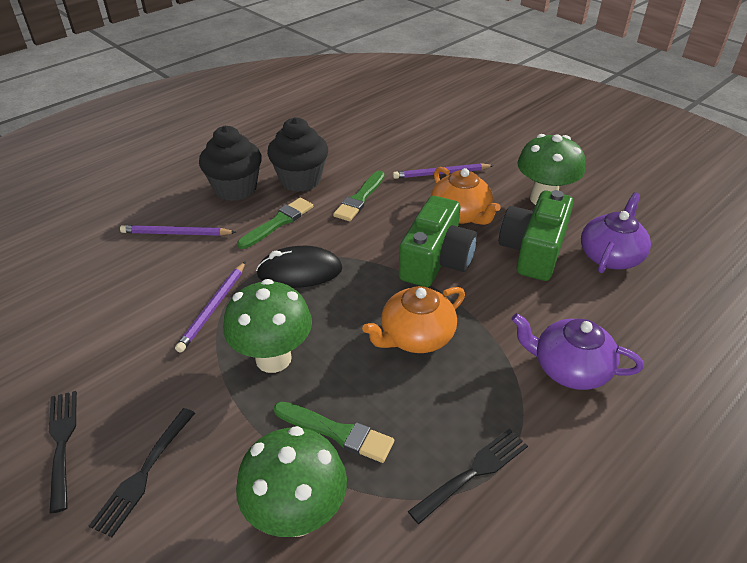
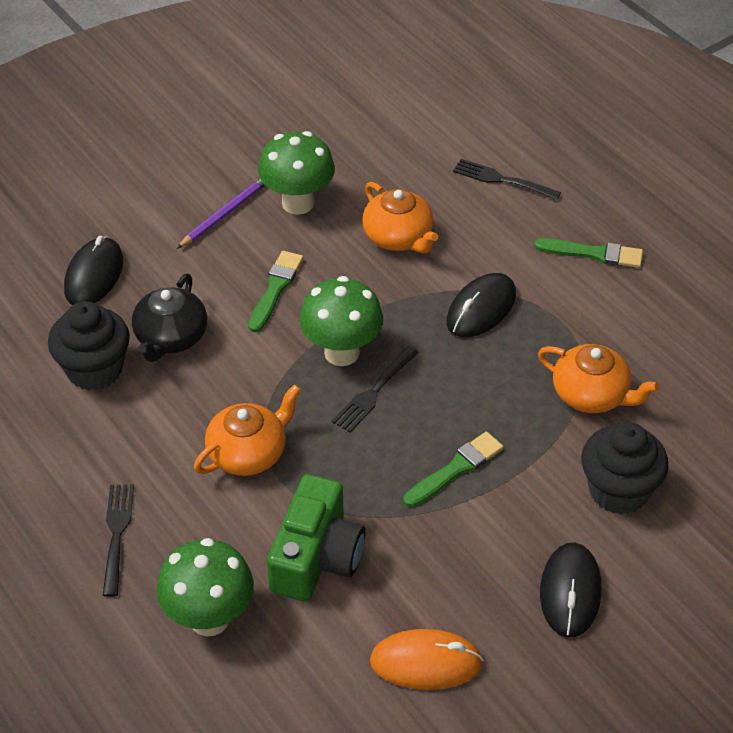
black mouse: 1 -> 3
black teapot: 0 -> 1
green camera: 2 -> 1
orange mouse: 0 -> 1
orange teapot: 2 -> 3
purple pencil: 3 -> 1
purple teapot: 2 -> 0

